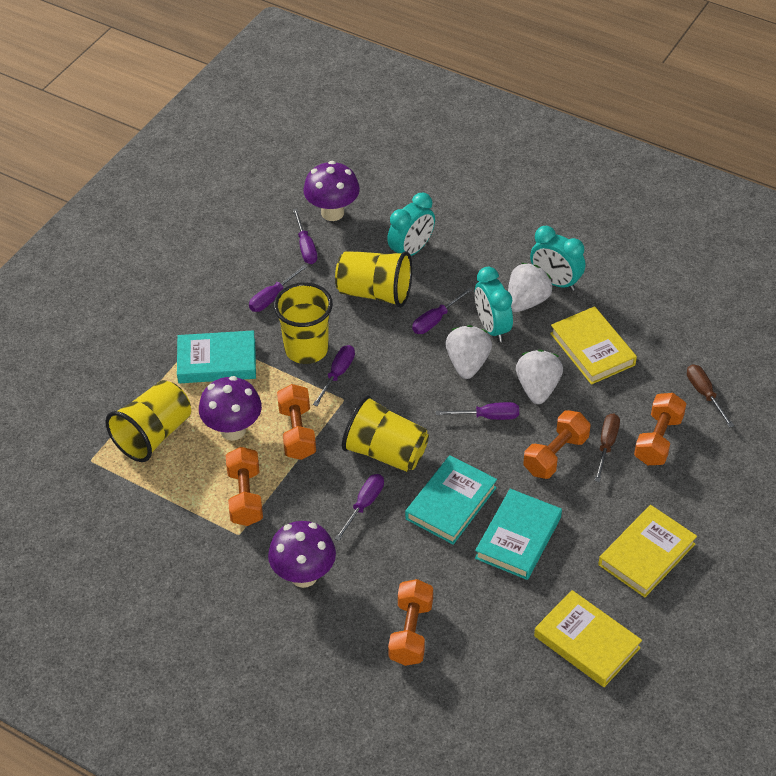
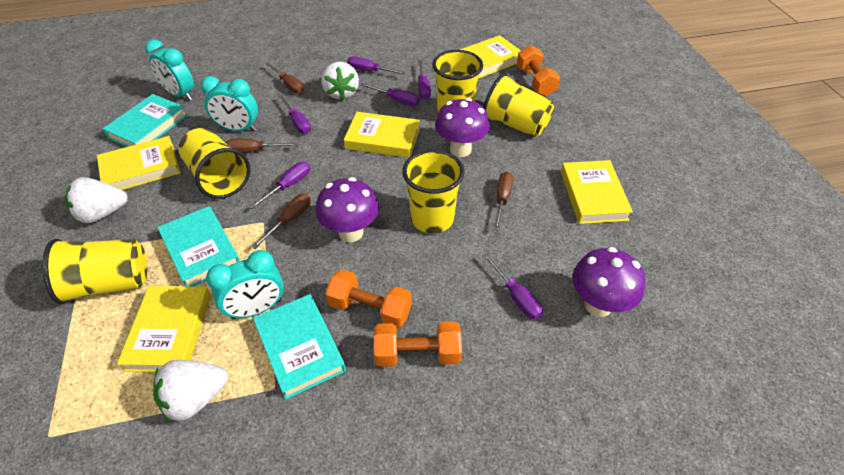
brown screwdriver: 2 -> 4
orange dumbbell: 5 -> 3
yellow book: 3 -> 5
yellow cup: 4 -> 5

